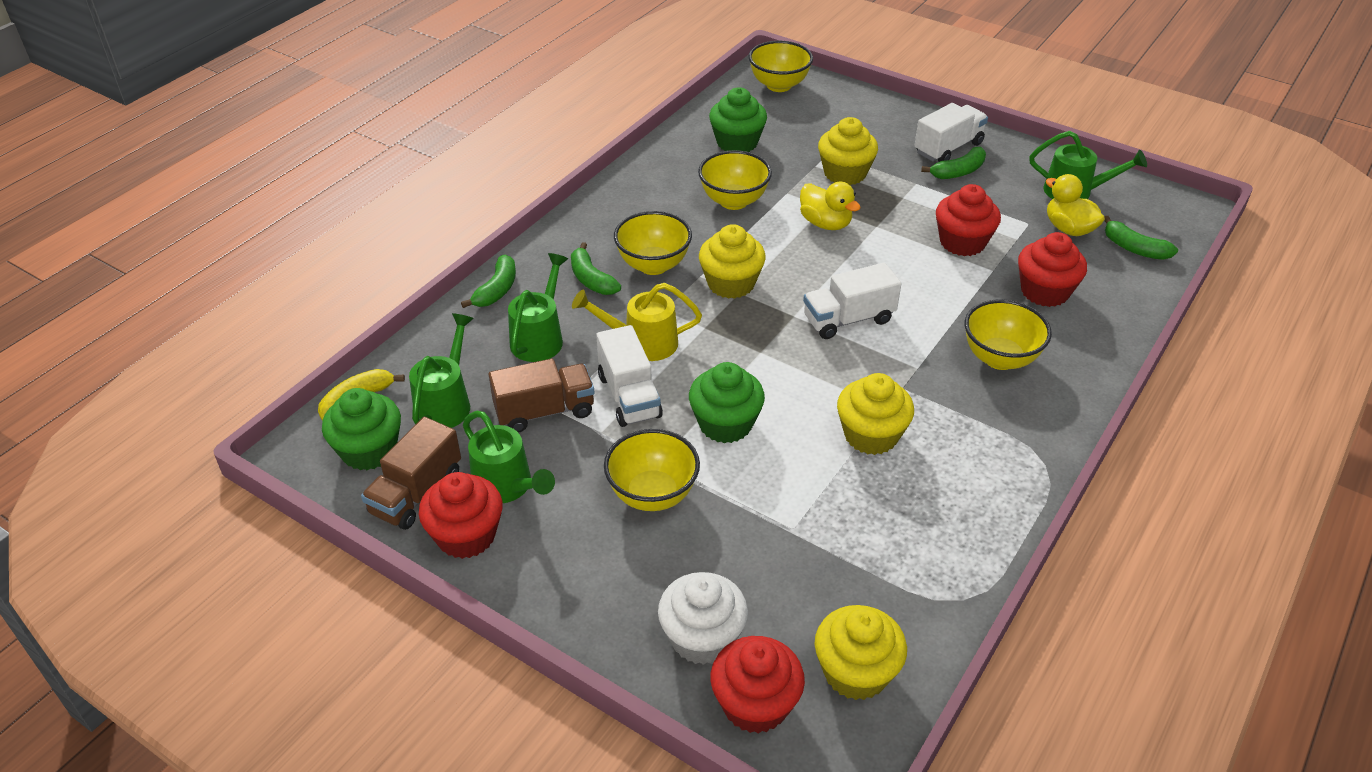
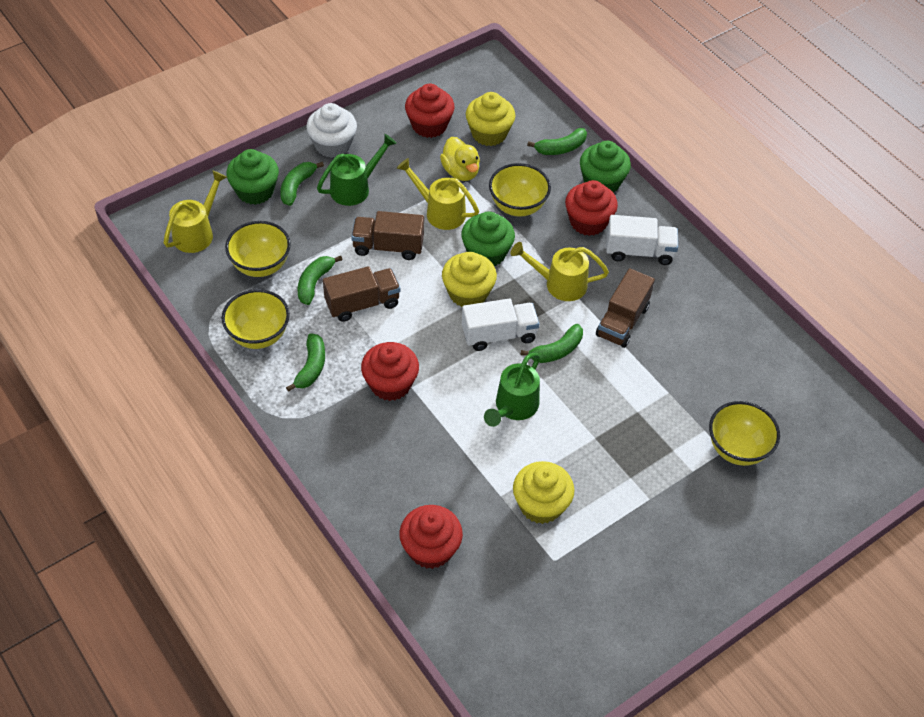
brown truck: 2 -> 3
green banana: 4 -> 5
green watering can: 4 -> 2
white truck: 3 -> 2
yellow banana: 1 -> 0
yellow bowl: 5 -> 4
yellow cupcake: 4 -> 3
yellow duck: 2 -> 1
yellow watering can: 1 -> 3

